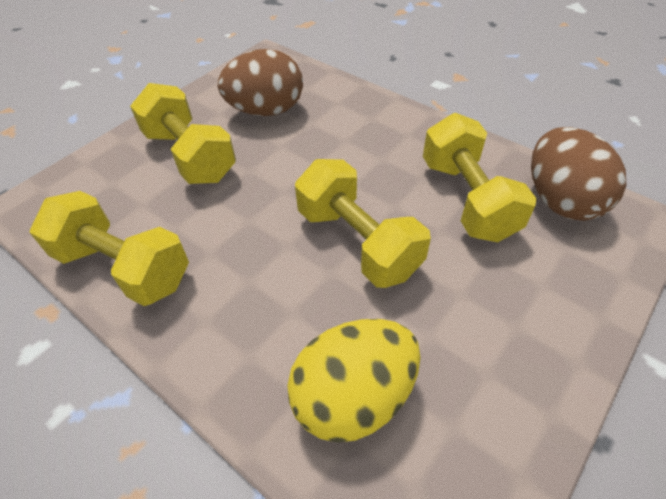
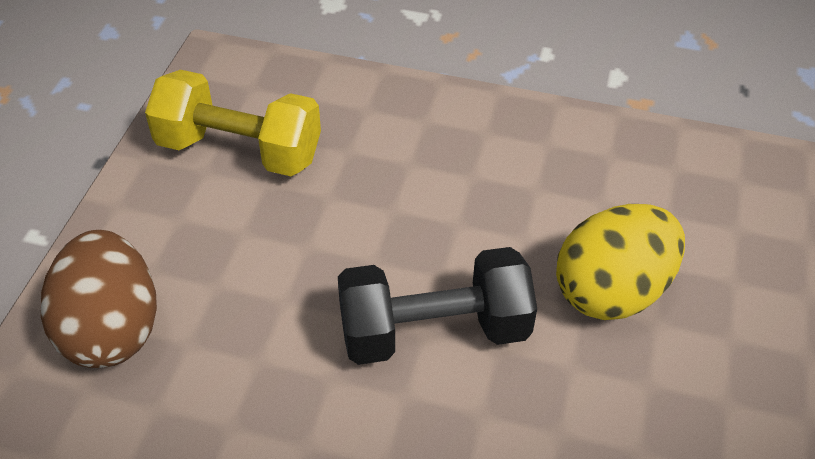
black dumbbell: 0 -> 1
brown egg: 2 -> 1
yellow dumbbell: 4 -> 1

